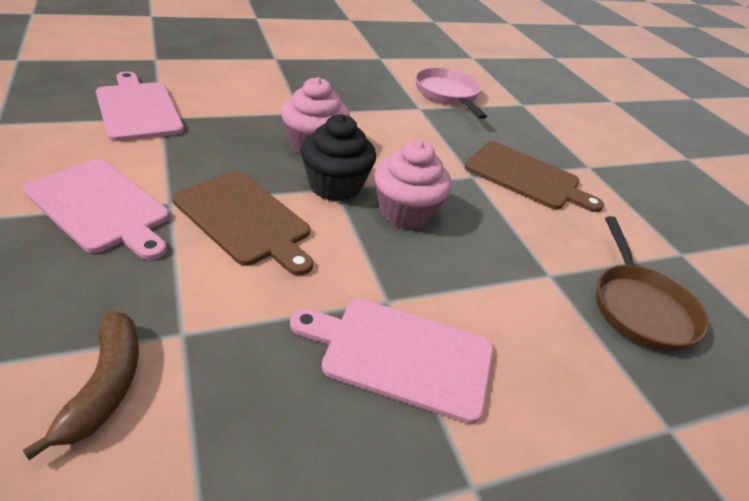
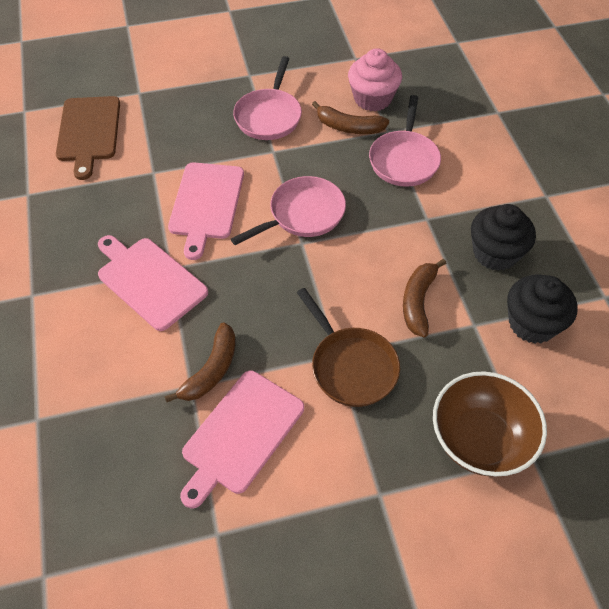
black cupcake: 1 -> 2
brown banana: 1 -> 3
brown bowl: 0 -> 1
brown cutting board: 2 -> 1
pink cupcake: 2 -> 1
pink pan: 1 -> 3

